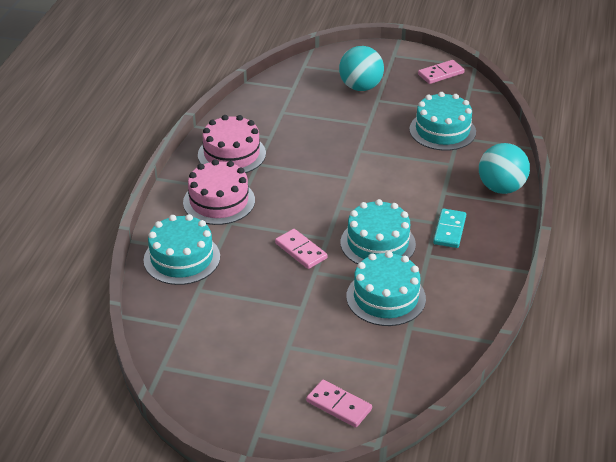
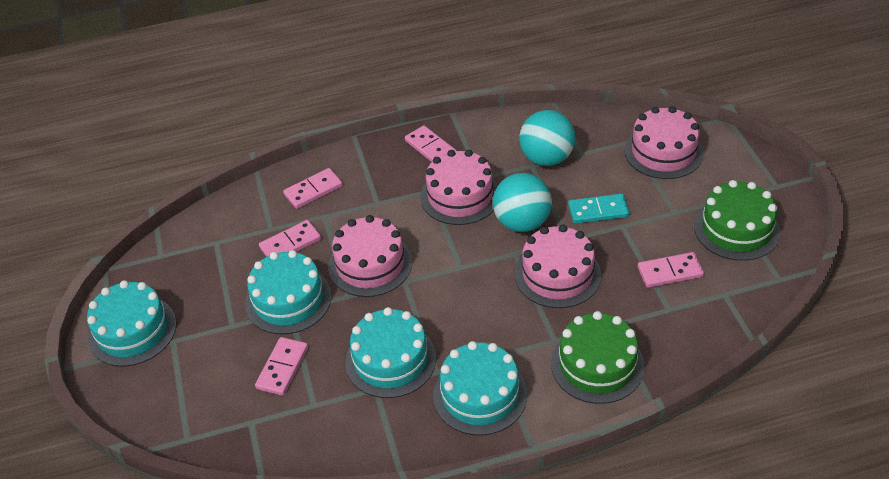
green cake: 0 -> 2
pink cake: 2 -> 4
pink domino: 3 -> 5

